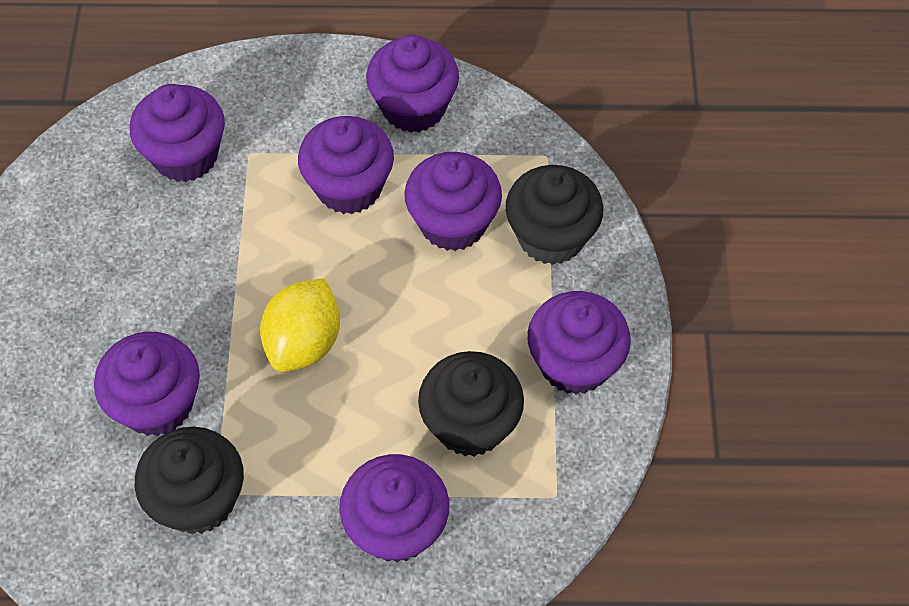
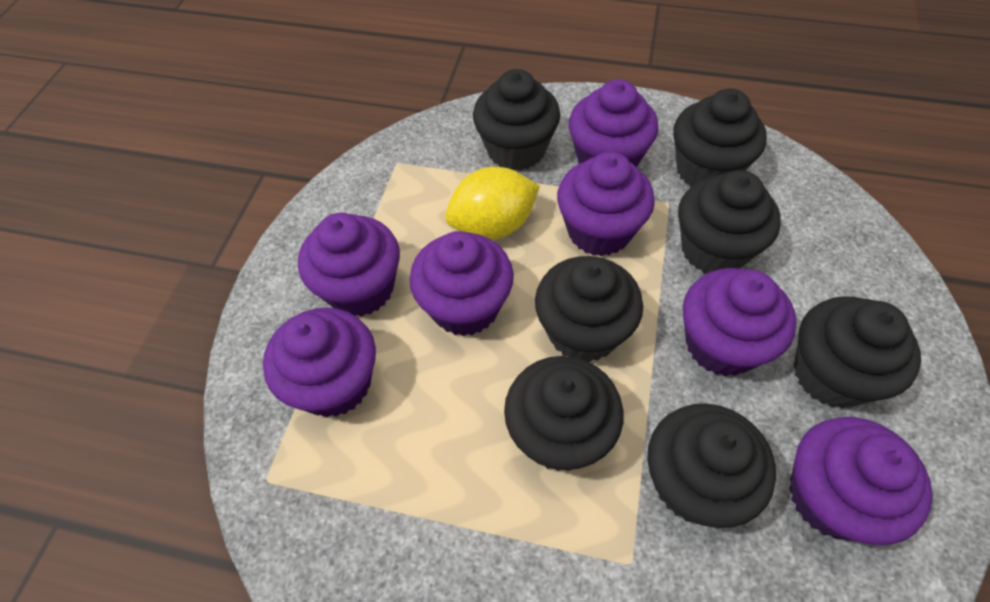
black cupcake: 3 -> 7

